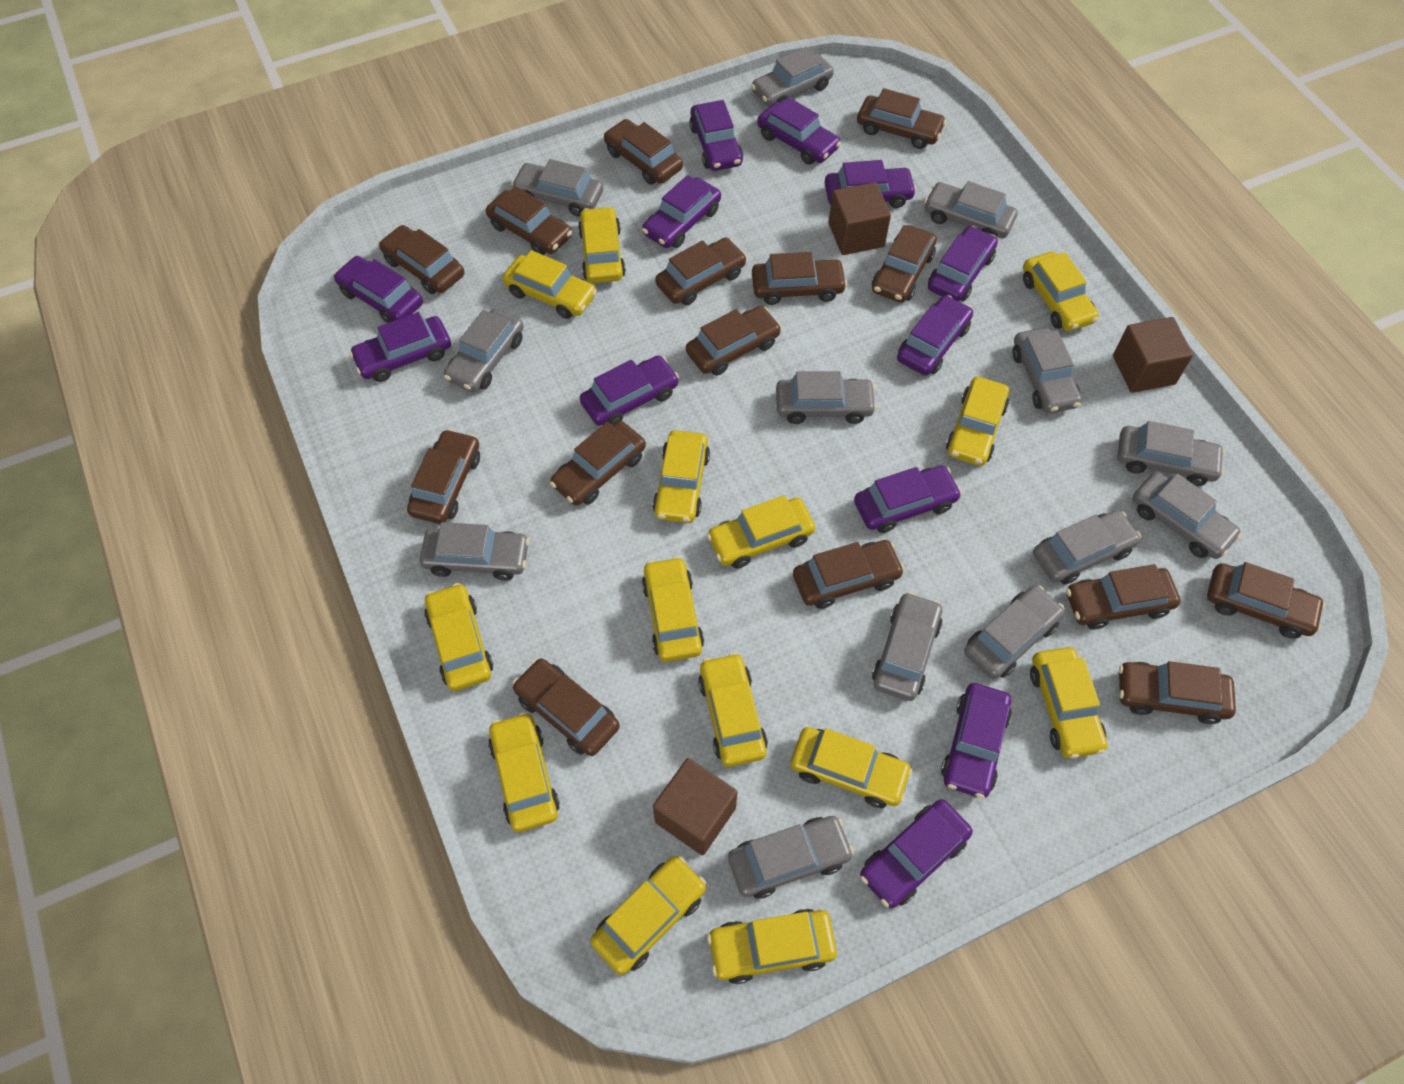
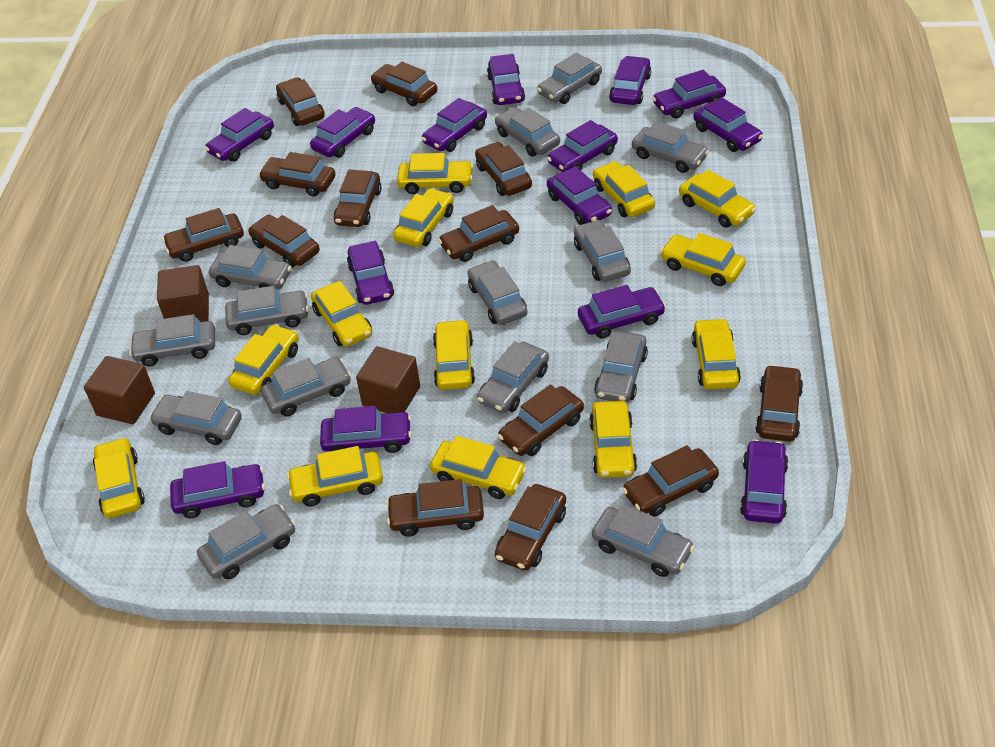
brown car: 15 -> 13
grey car: 13 -> 14
purple car: 12 -> 14
yellow car: 14 -> 13

